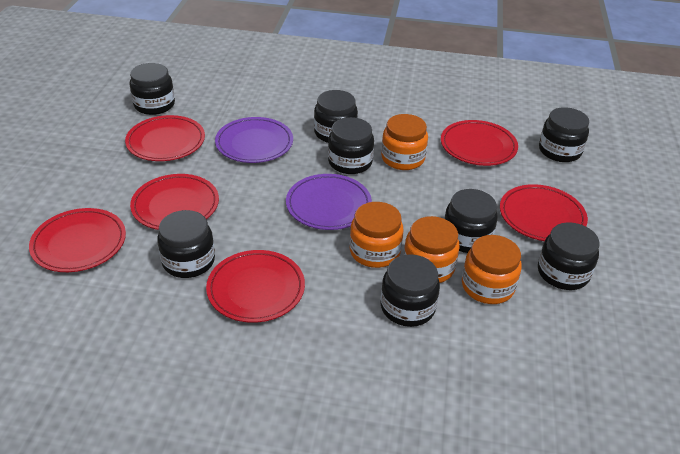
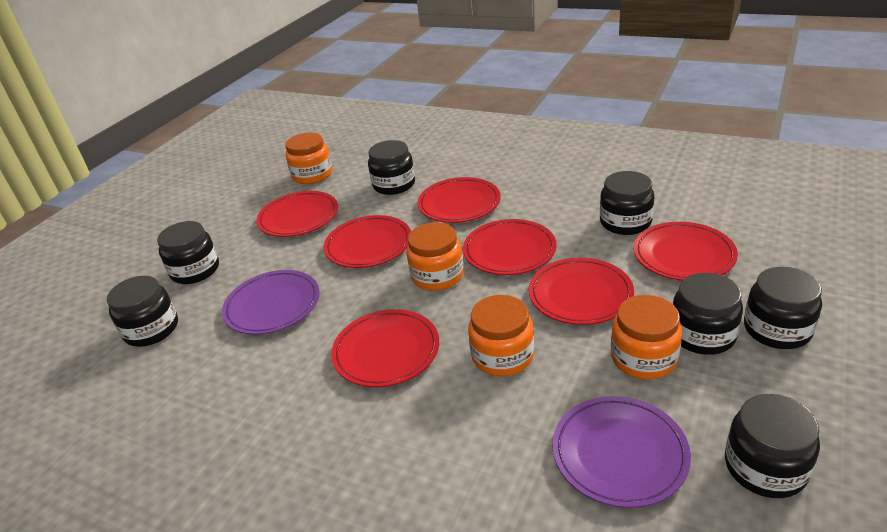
black jar: 8 -> 7
red plate: 6 -> 7

